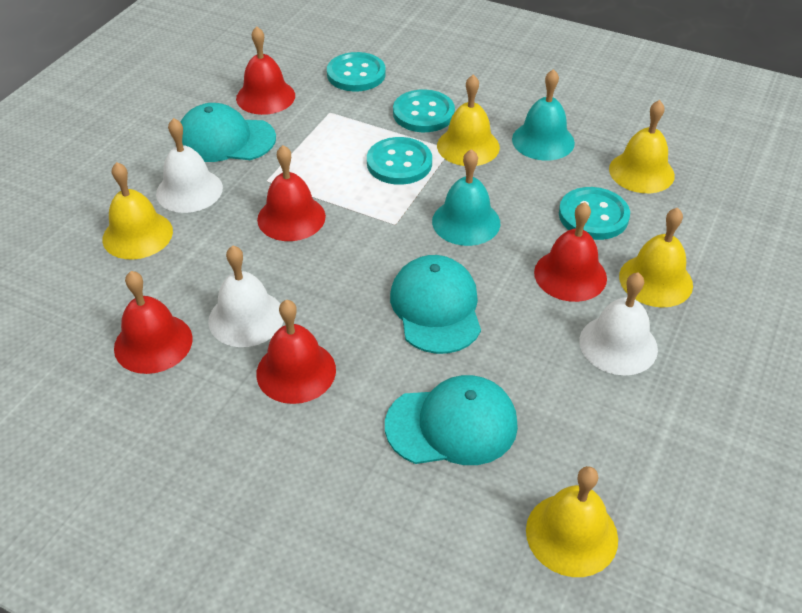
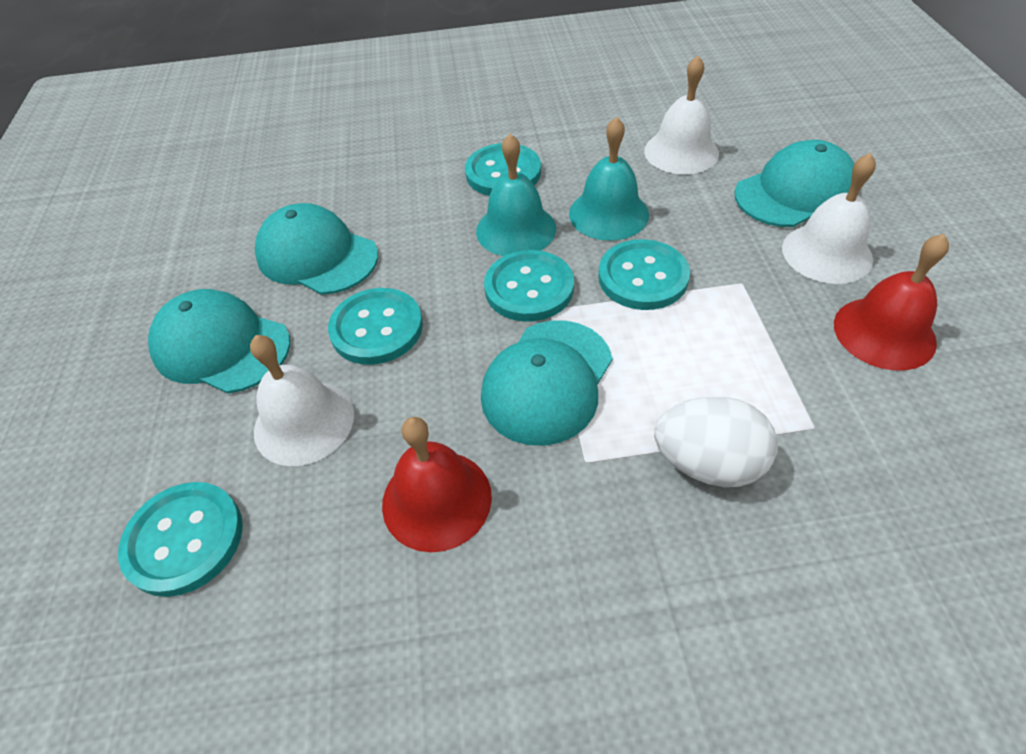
red bell: 5 -> 2
turquoise button: 4 -> 5
turquoise cap: 3 -> 4
white egg: 0 -> 1
yellow bell: 5 -> 0

